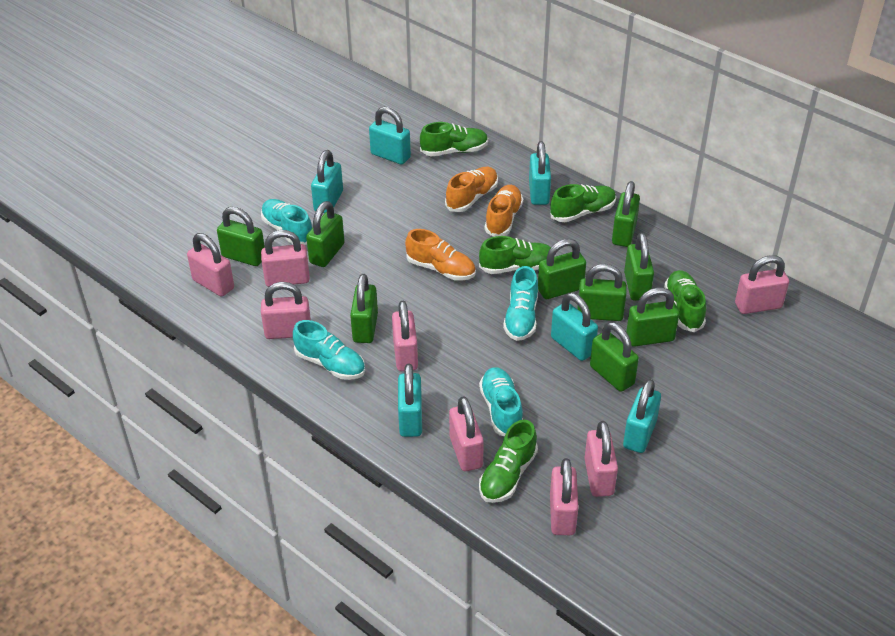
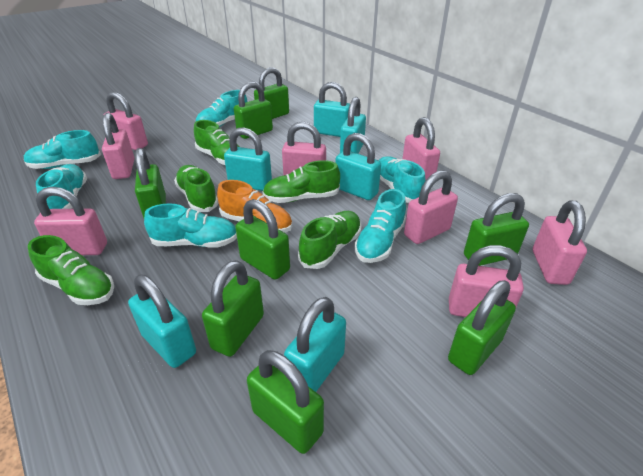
green padlock: 9 -> 8
orange shoe: 3 -> 1
turquoise shoe: 4 -> 6

